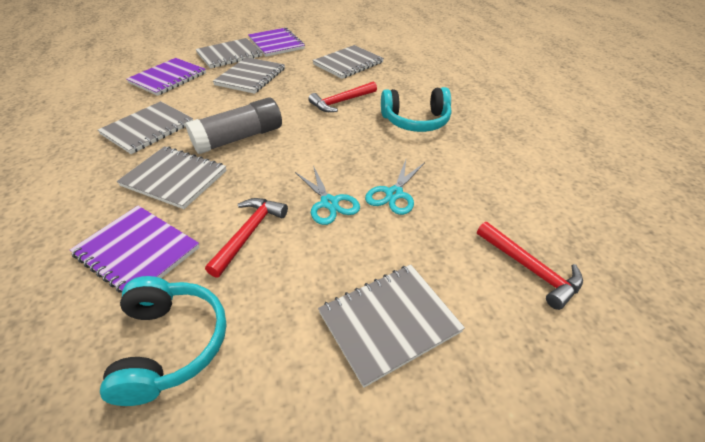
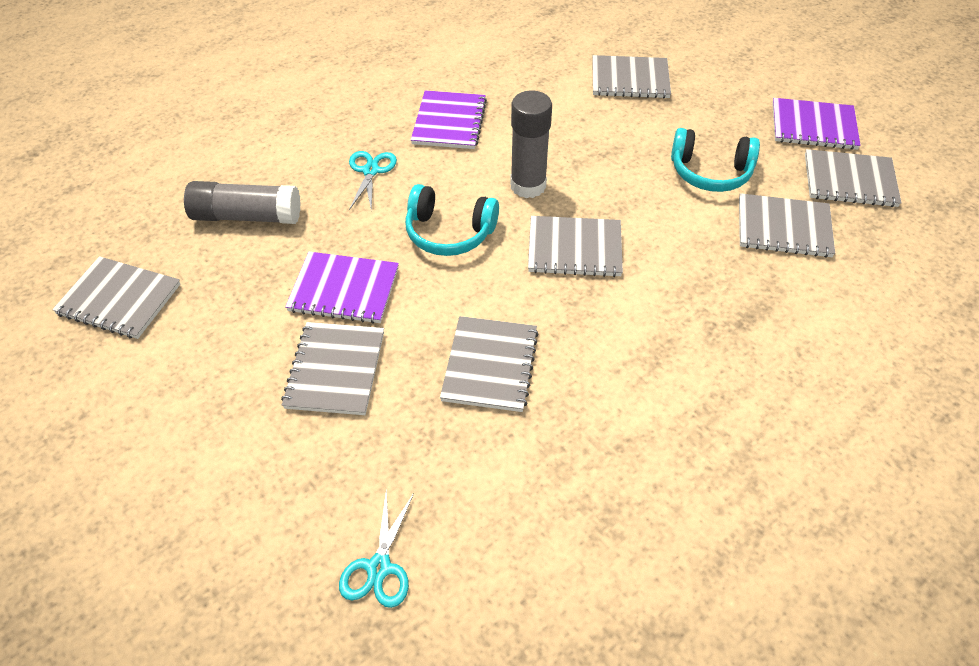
grey glue stick: 1 -> 2
grey notebook: 6 -> 7
red hammer: 3 -> 0

